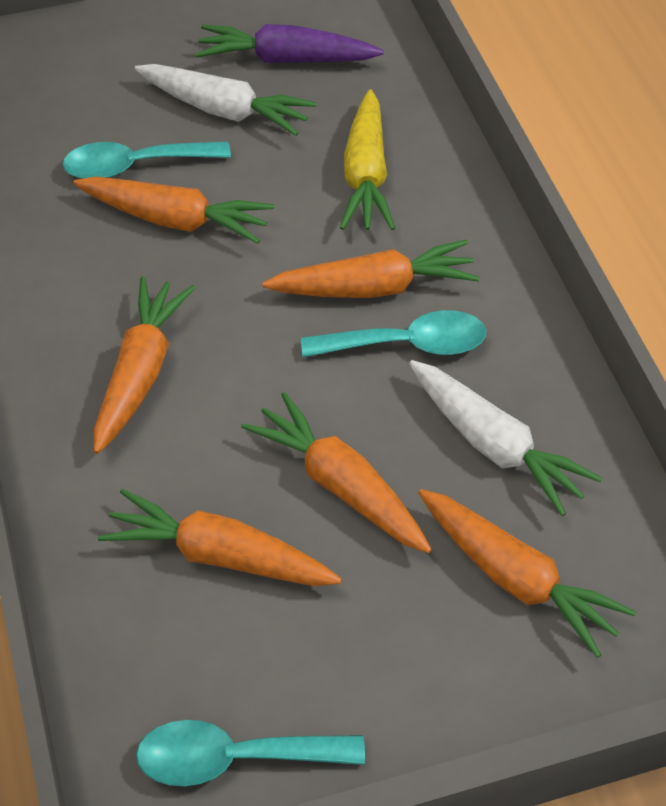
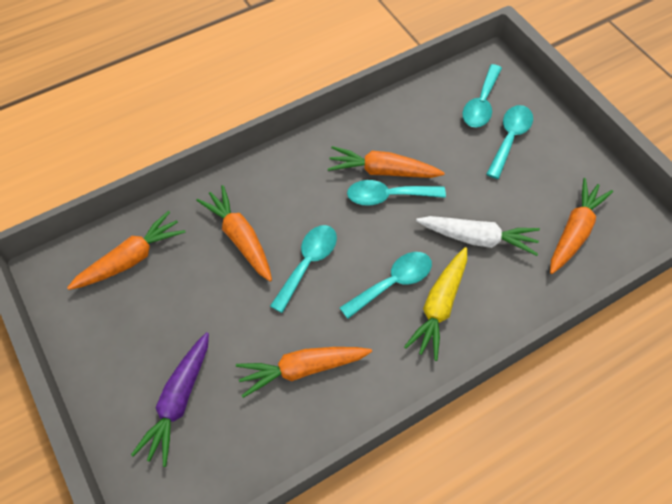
orange carrot: 6 -> 5
turquoise spoon: 3 -> 5
white carrot: 2 -> 1

